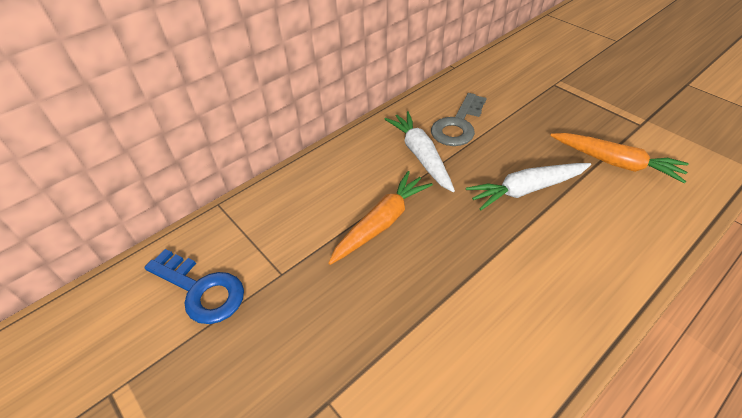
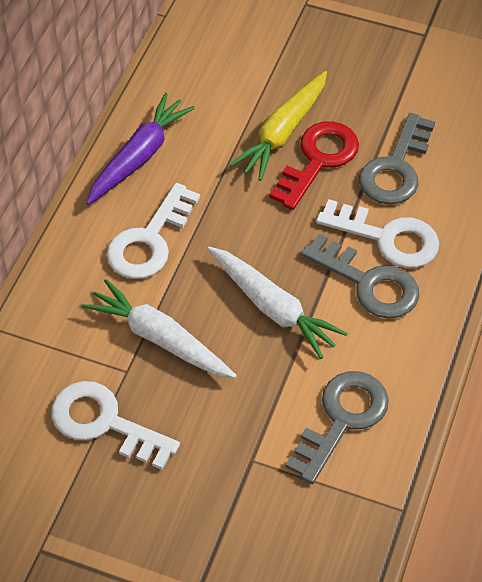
blue key: 1 -> 0
grey key: 1 -> 3
orange carrot: 2 -> 0
purple carrot: 0 -> 1
red key: 0 -> 1
white key: 0 -> 3
yellow carrot: 0 -> 1

